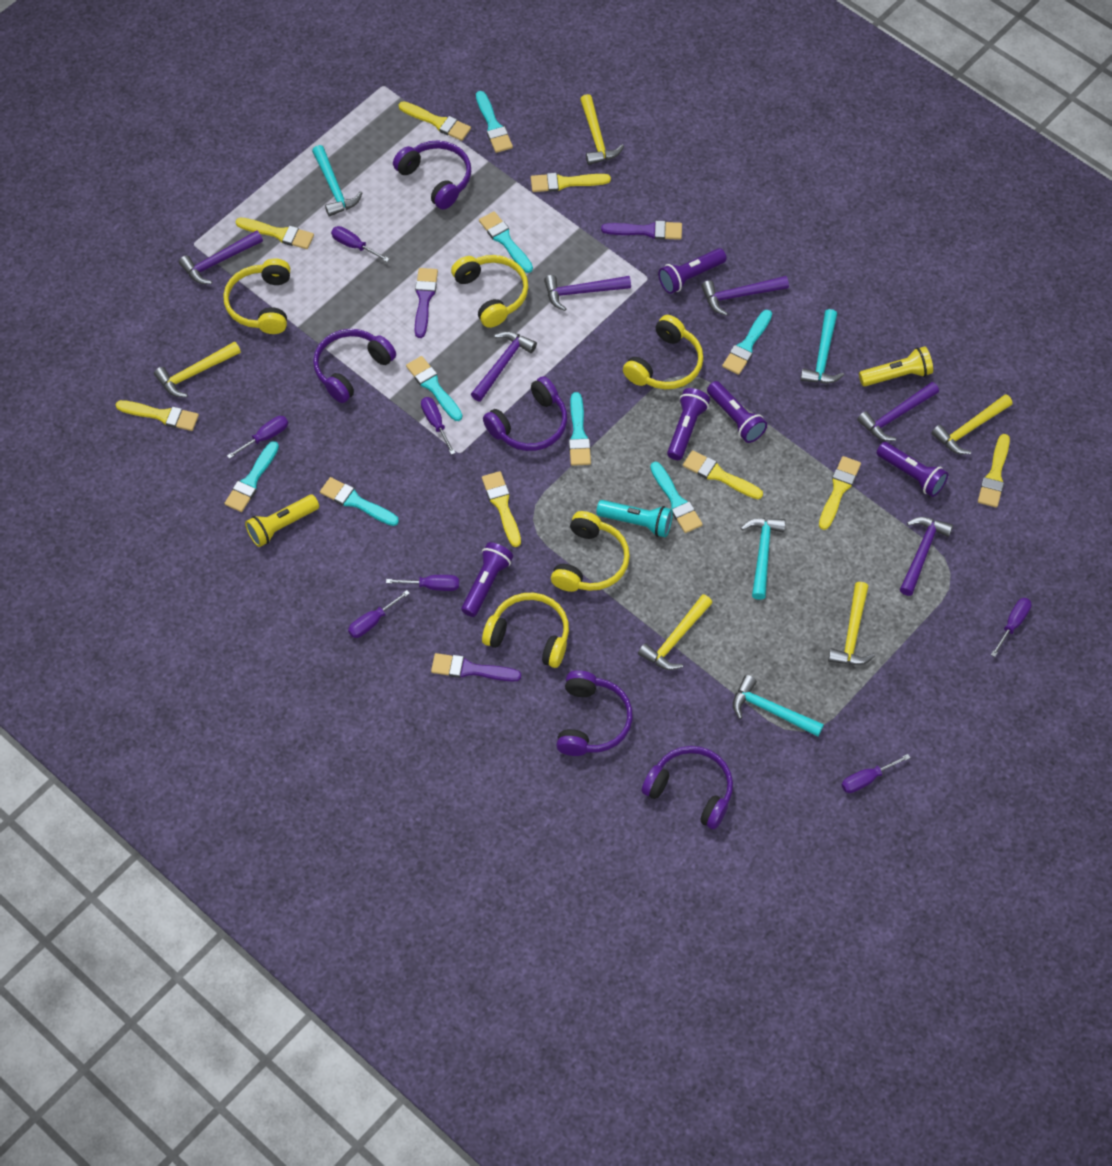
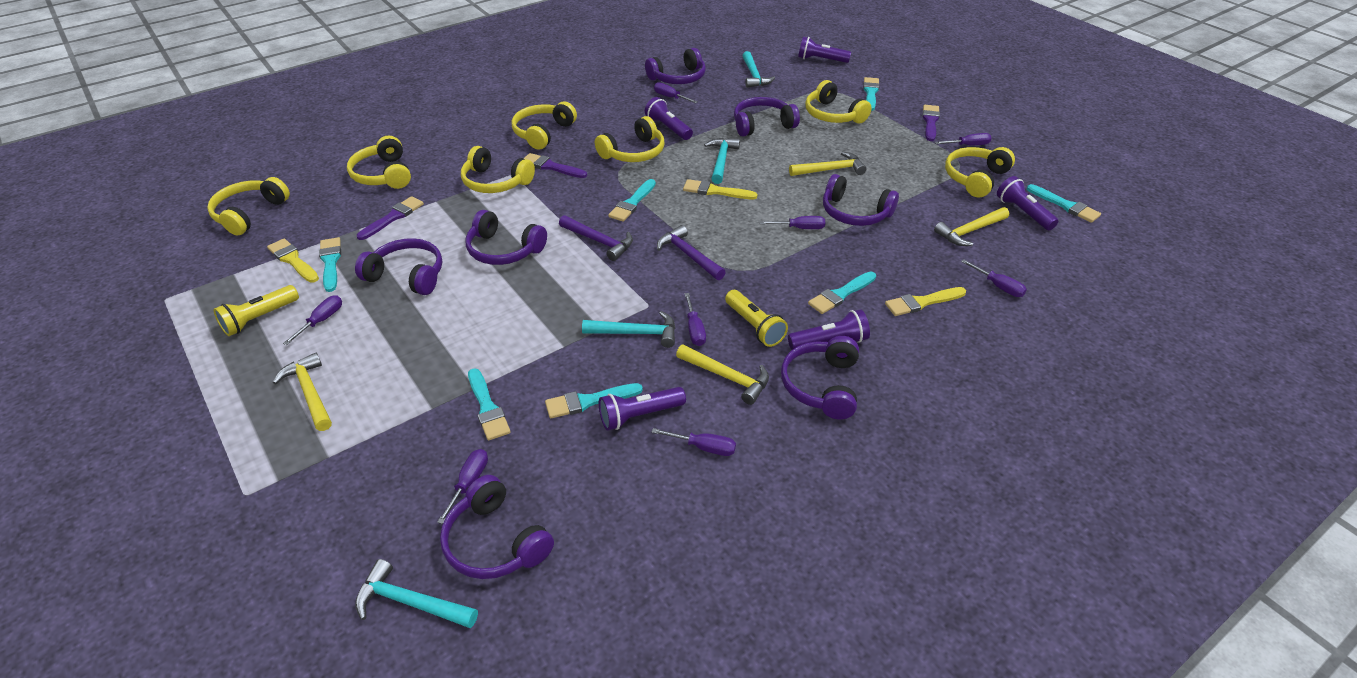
purple hammer: 6 -> 2
purple headphones: 5 -> 7
purple screwdriver: 7 -> 8
turquoise brush: 8 -> 7
turquoise flashlight: 1 -> 0
yellow brush: 8 -> 3
yellow hammer: 5 -> 4
yellow headphones: 5 -> 7

